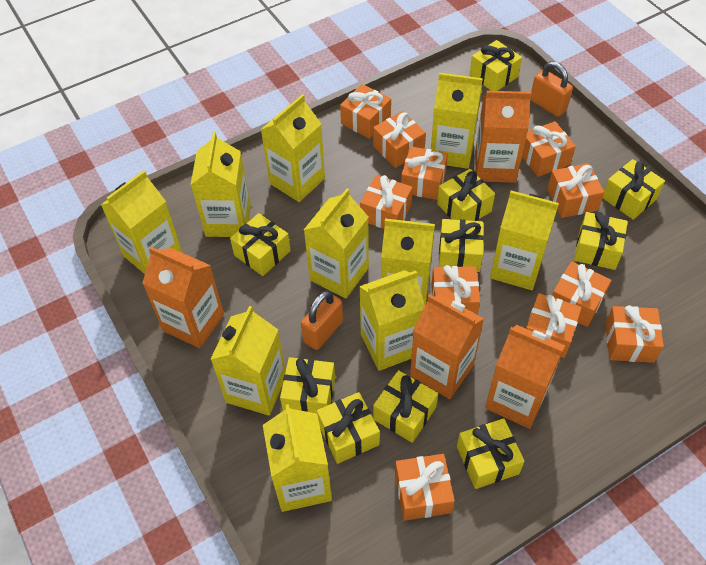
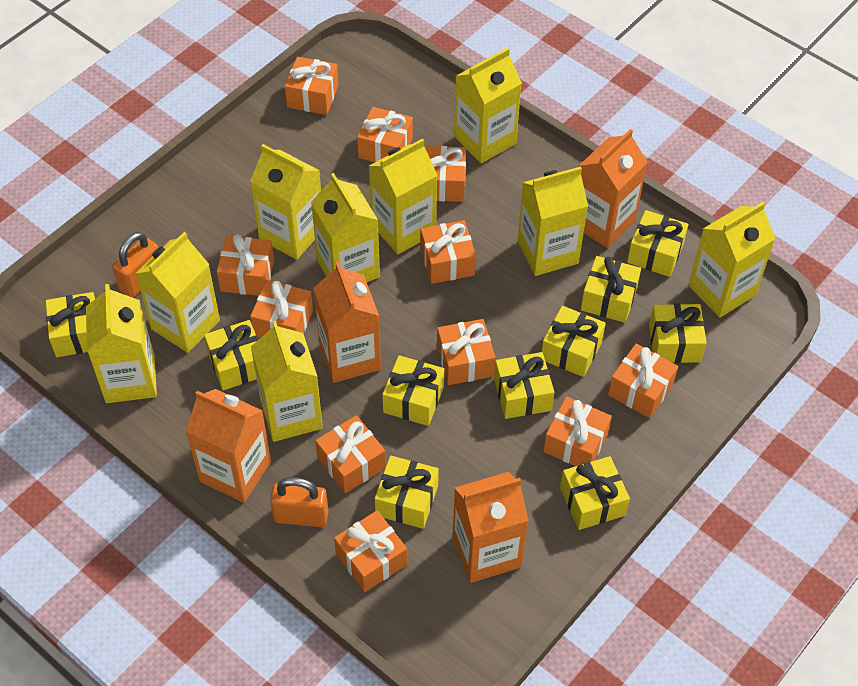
yellow carton: 10 -> 9

